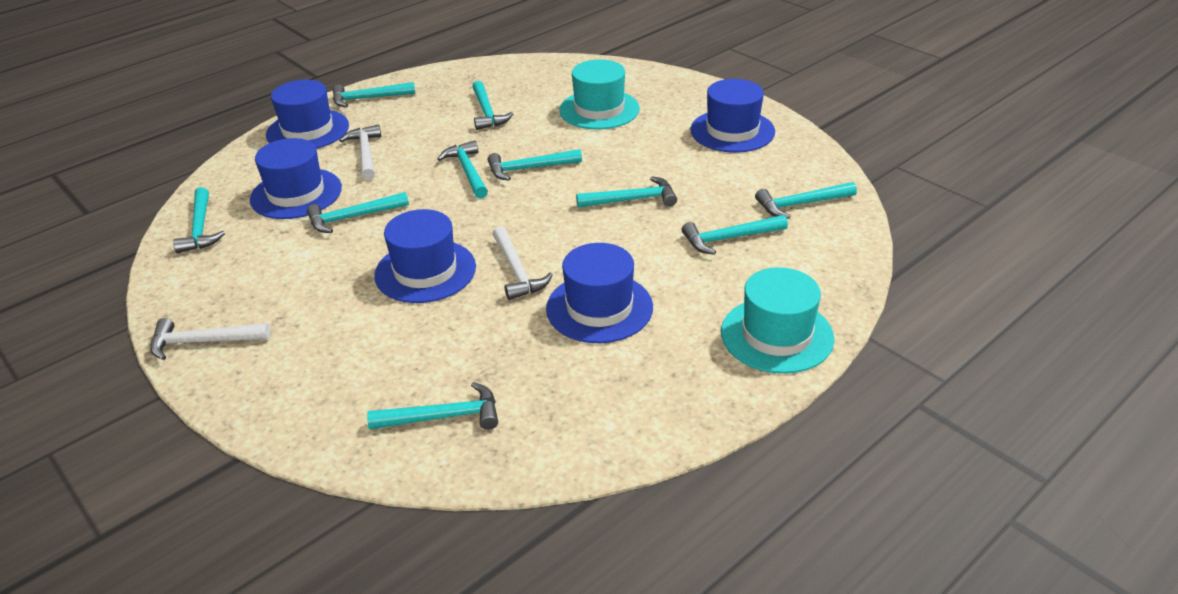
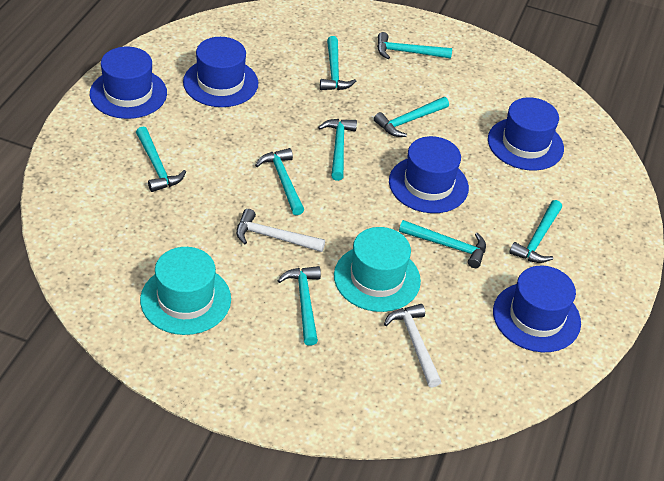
turquoise hammer: 10 -> 9
white hammer: 3 -> 2

